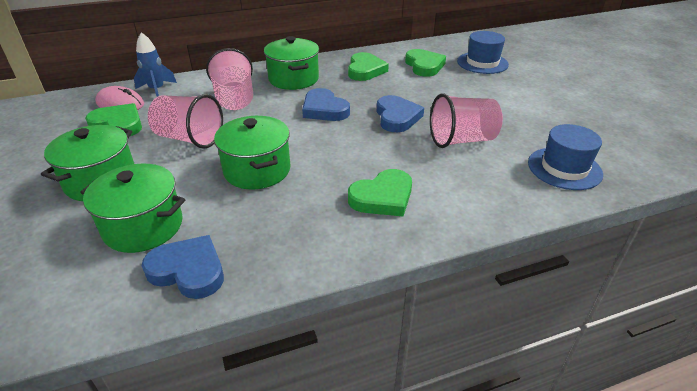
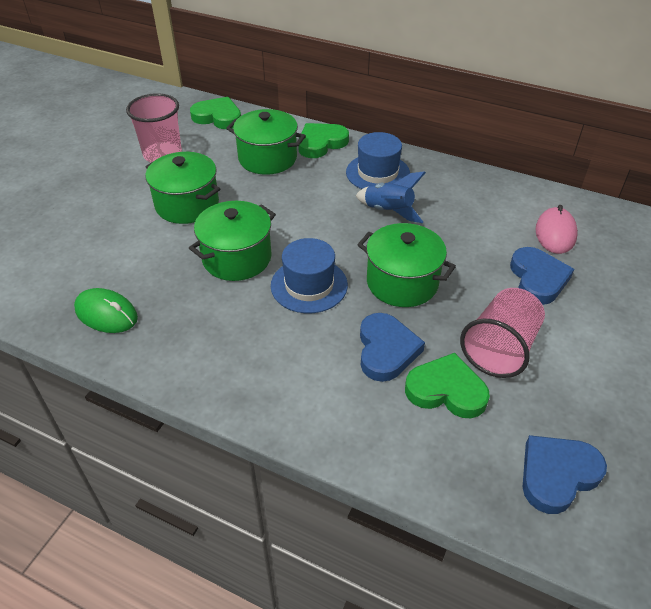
green heart: 4 -> 3
green mouse: 0 -> 1
pink cup: 3 -> 2

